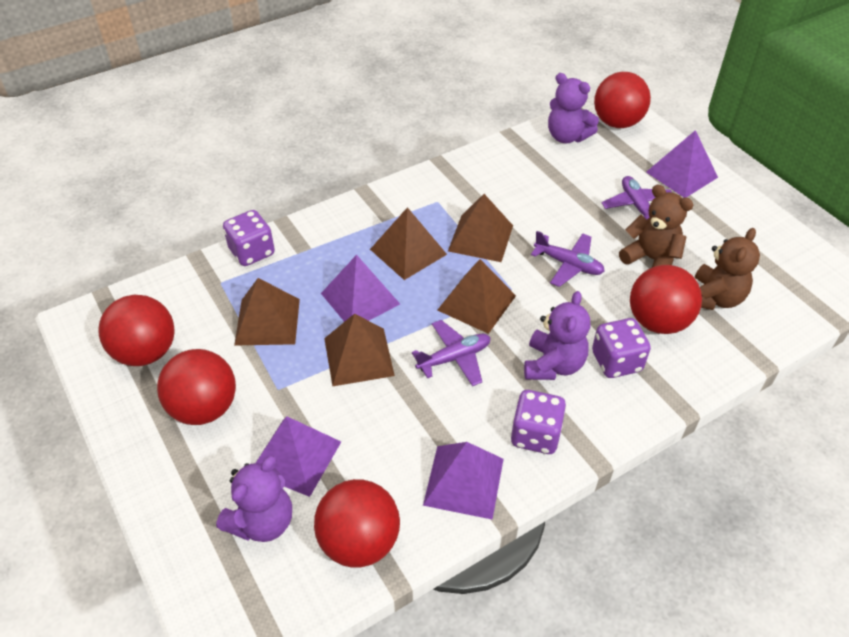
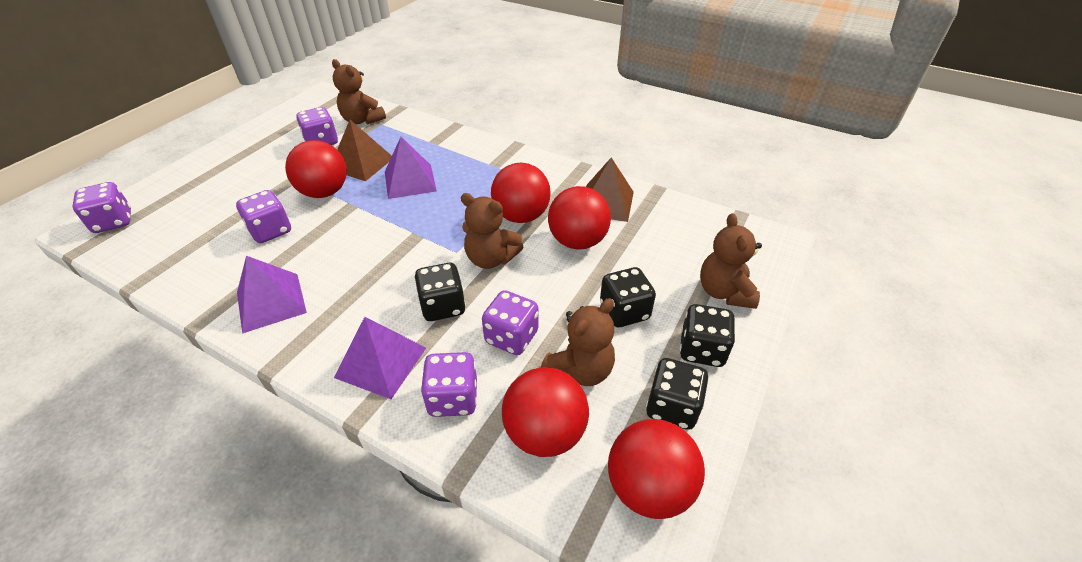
black dice: 0 -> 4
brown pyramid: 5 -> 2
brown teddy bear: 2 -> 4
purple dice: 3 -> 5
purple plane: 3 -> 0
purple pyramid: 4 -> 3
purple teddy bear: 3 -> 0

